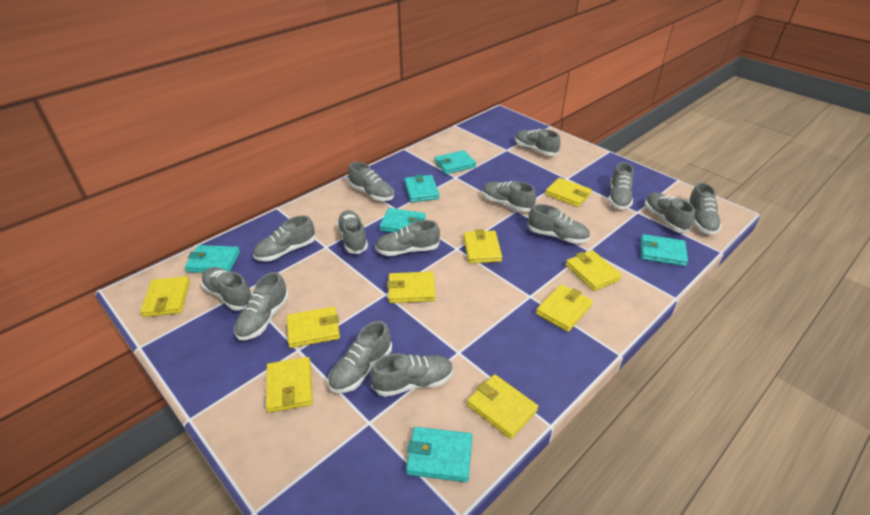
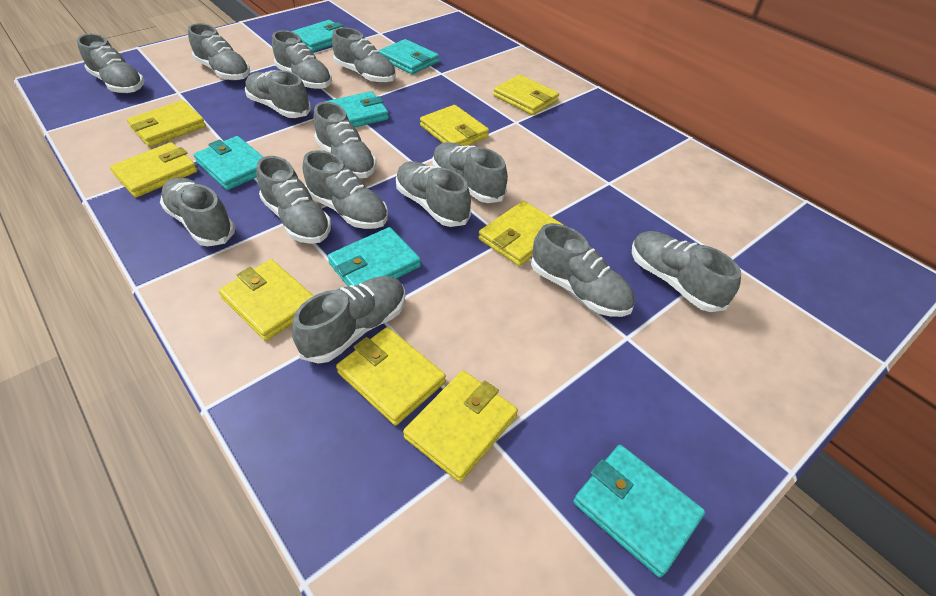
yellow wallet: 9 -> 8

